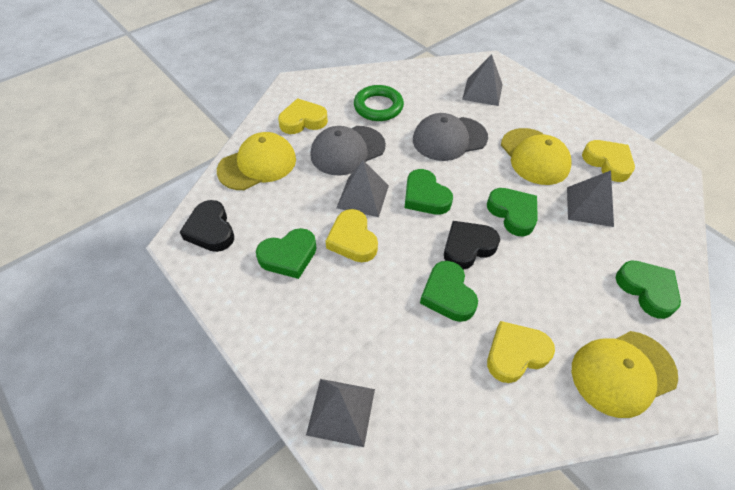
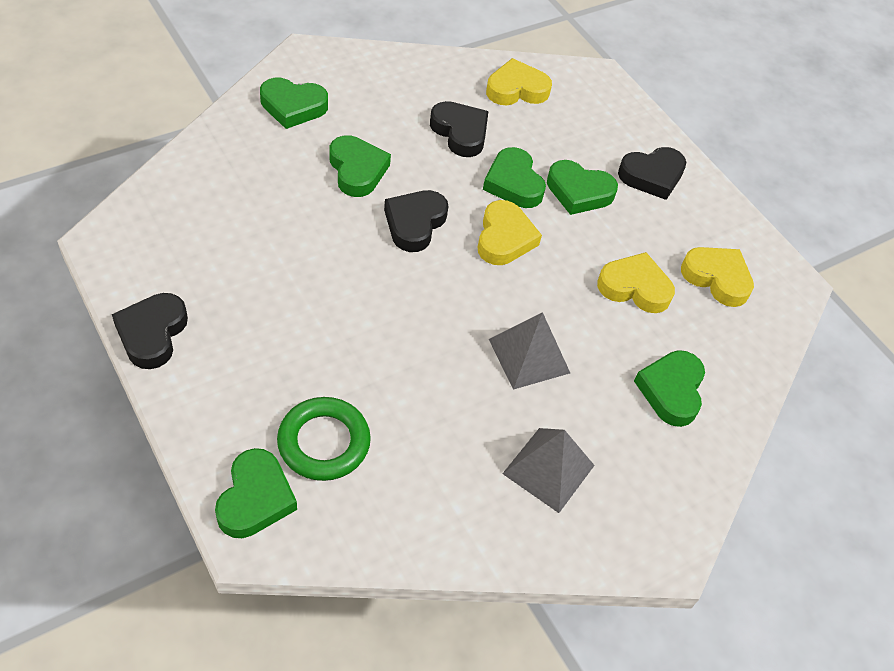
black heart: 2 -> 4
green heart: 5 -> 6
grey cap: 2 -> 0
grey pyramid: 4 -> 2
yellow cap: 3 -> 0

